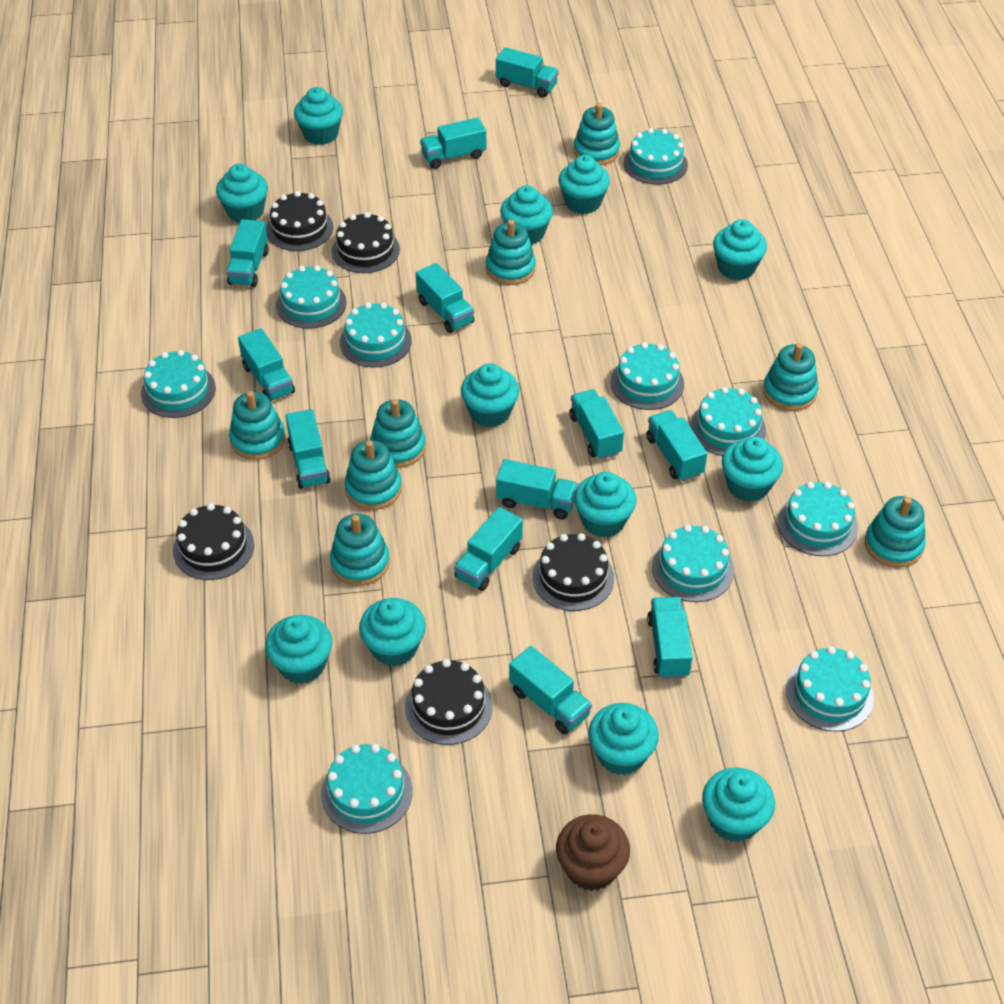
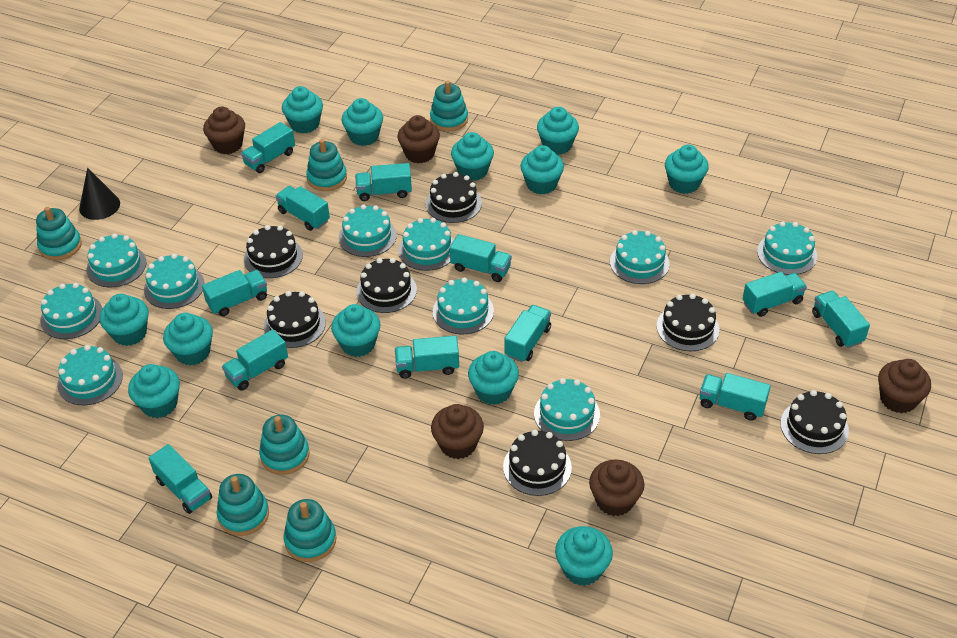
black cake: 5 -> 7
black cone: 0 -> 1
brown cupcake: 1 -> 5
turquoise stacking toy: 8 -> 6

